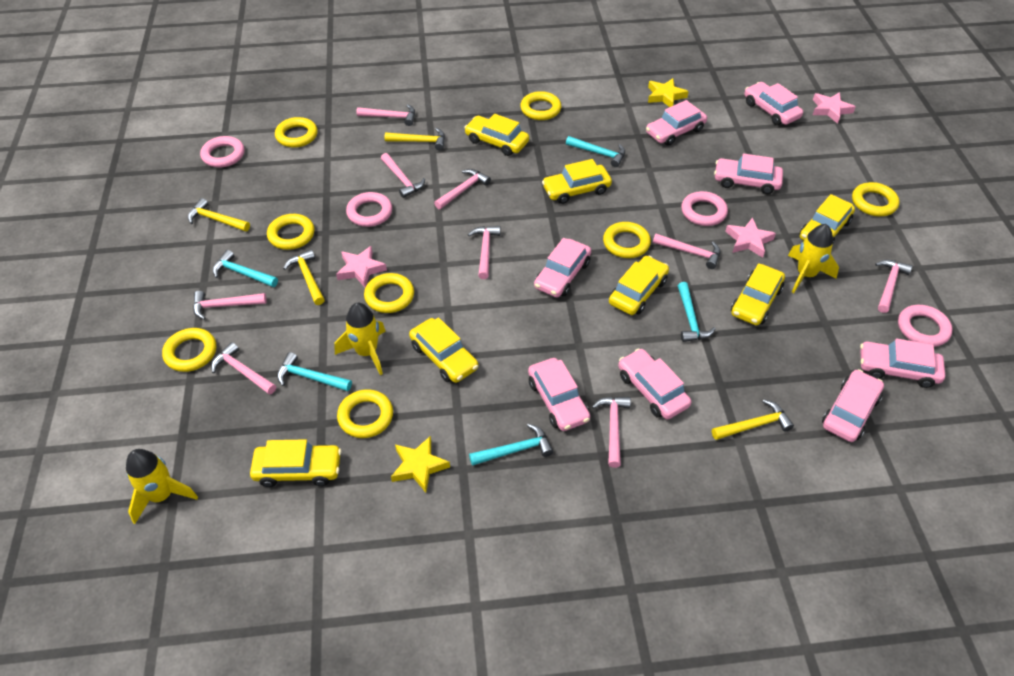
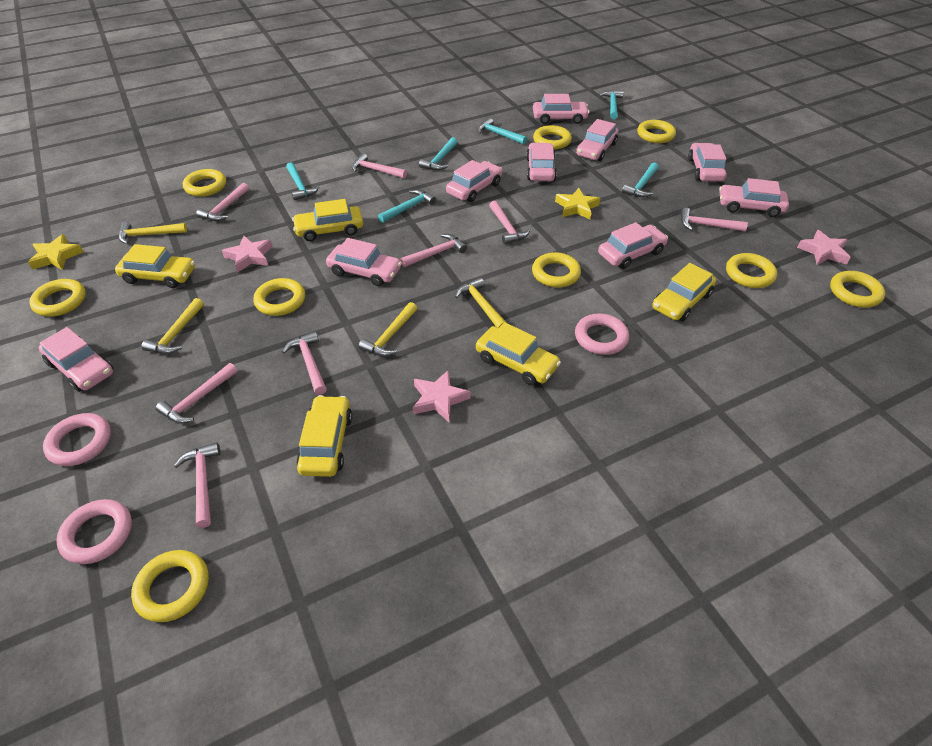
pink car: 8 -> 9
pink hammer: 9 -> 8
pink ring: 4 -> 3
turquoise hammer: 5 -> 6
yellow car: 7 -> 5
yellow ring: 8 -> 9
yellow rocket: 3 -> 0

